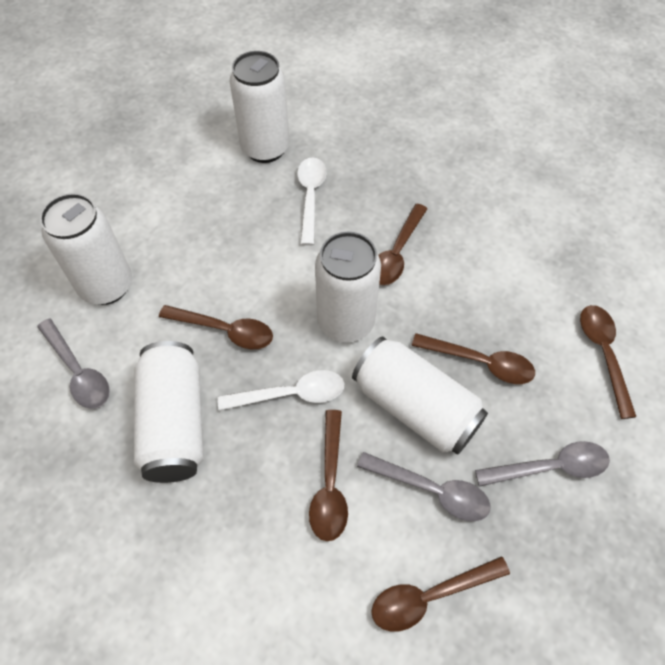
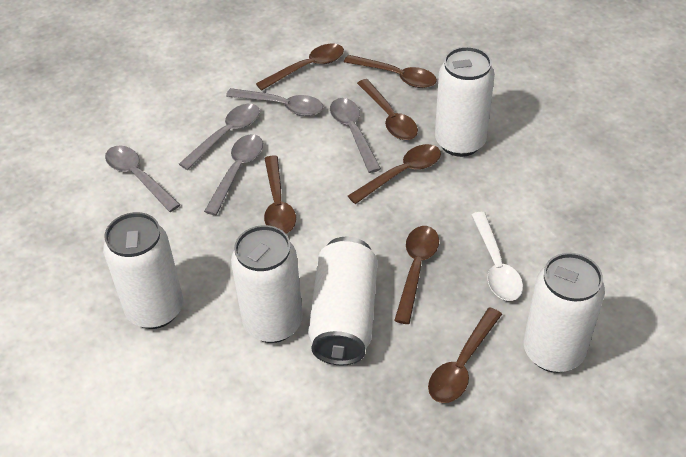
brown spoon: 6 -> 7
grey spoon: 3 -> 5
white spoon: 2 -> 1

